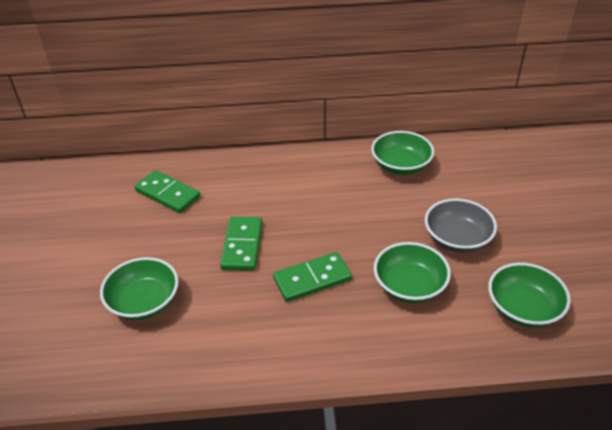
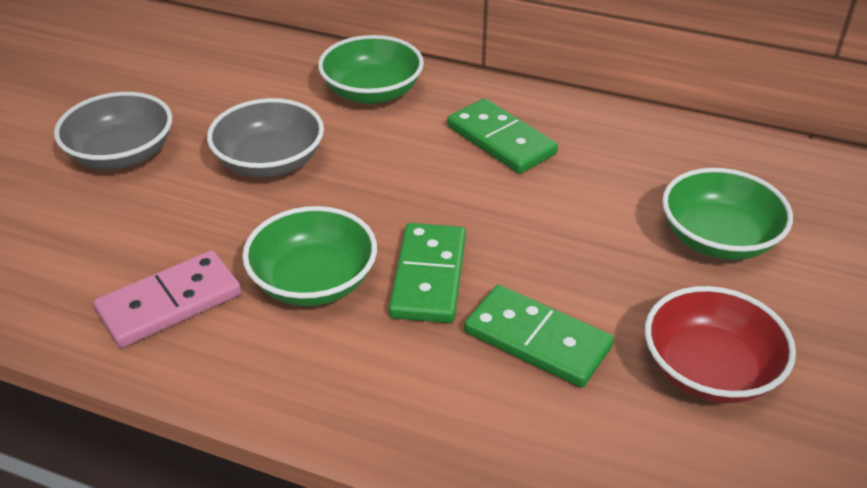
green bowl: 4 -> 3
grey bowl: 1 -> 2
pink domino: 0 -> 1
red bowl: 0 -> 1

